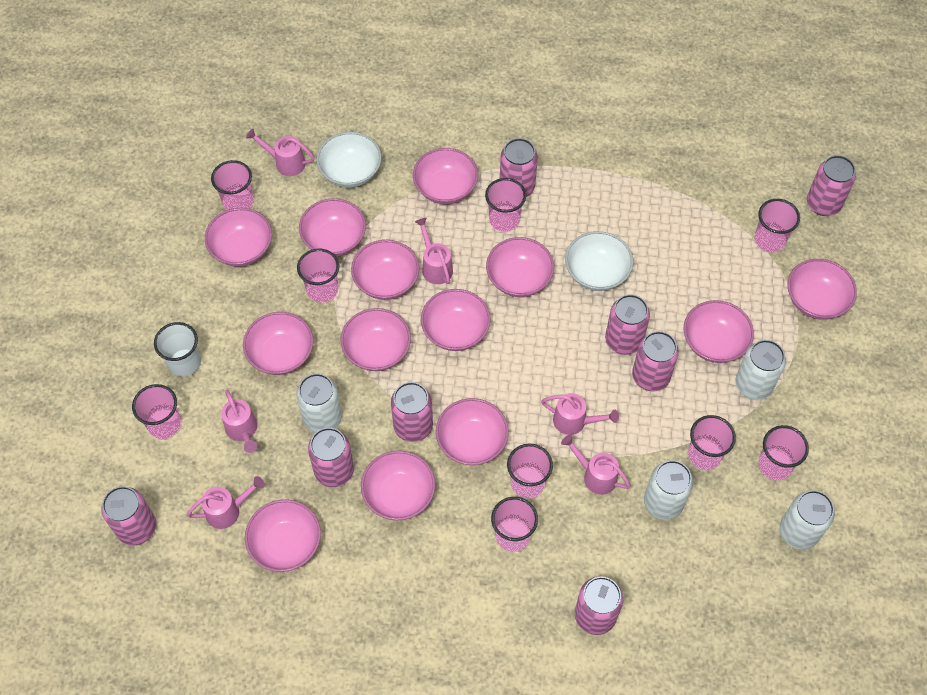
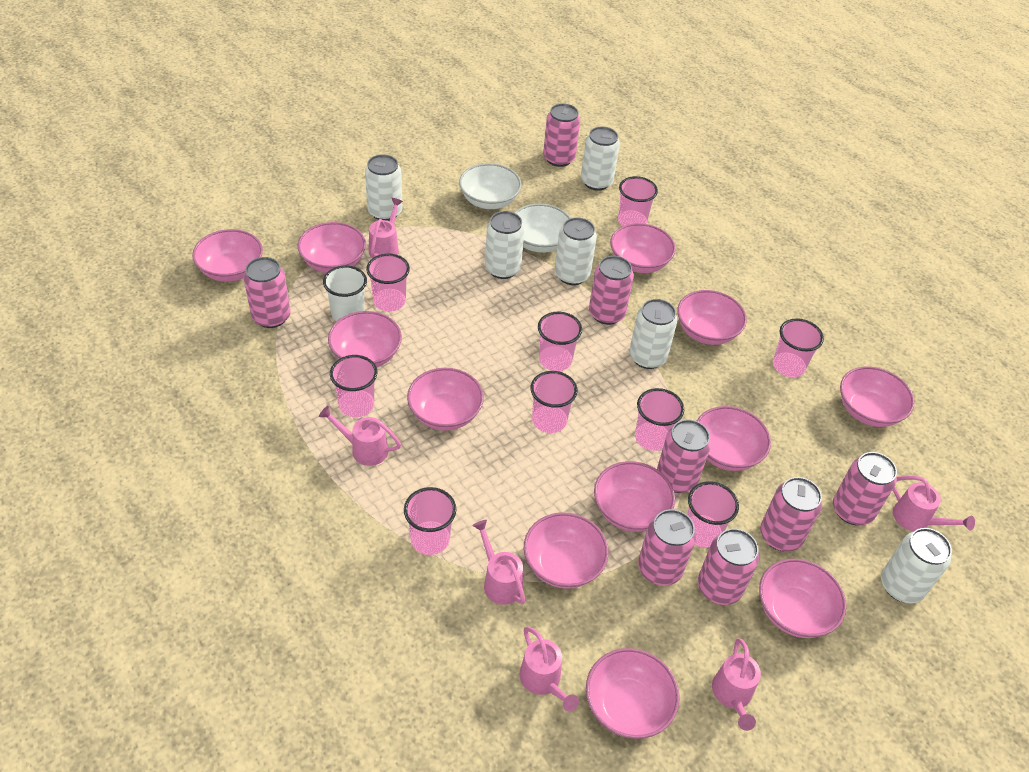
pink bowl: 13 -> 12
white can: 4 -> 6

